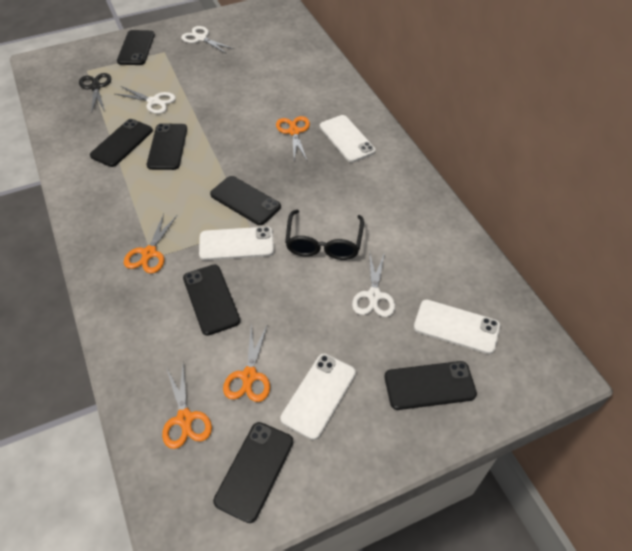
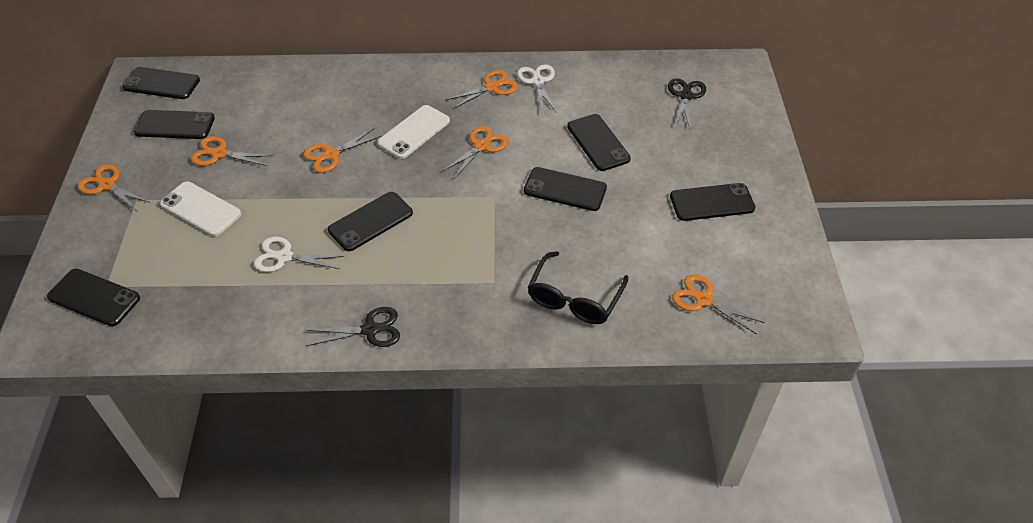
black scissors: 1 -> 2
orange scissors: 4 -> 6
white phone: 4 -> 2
white scissors: 3 -> 2

